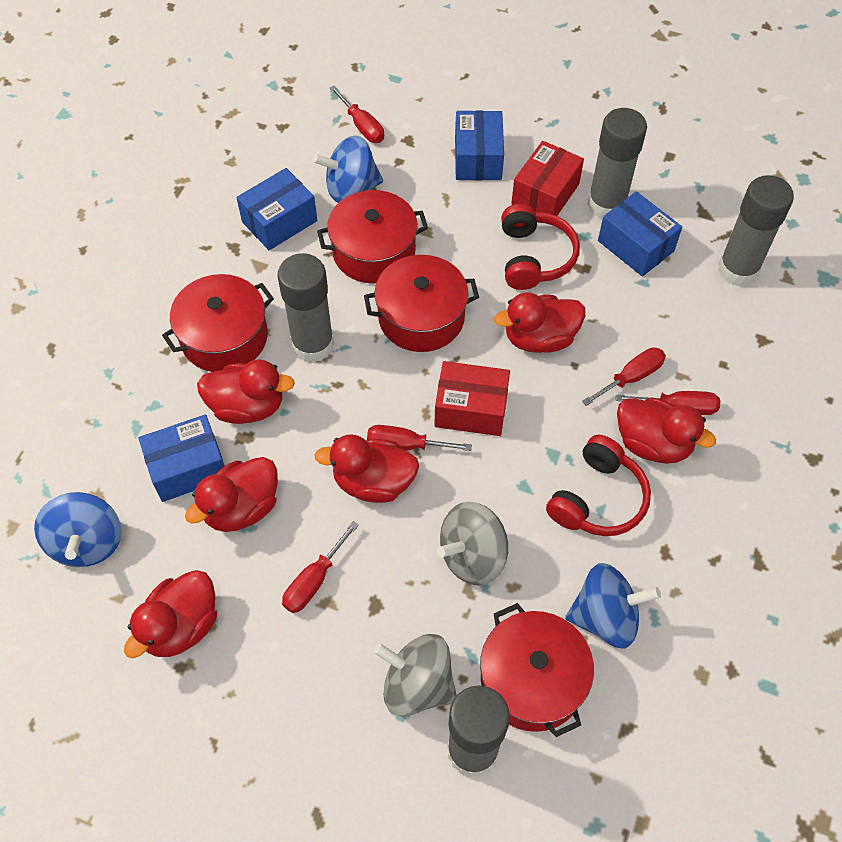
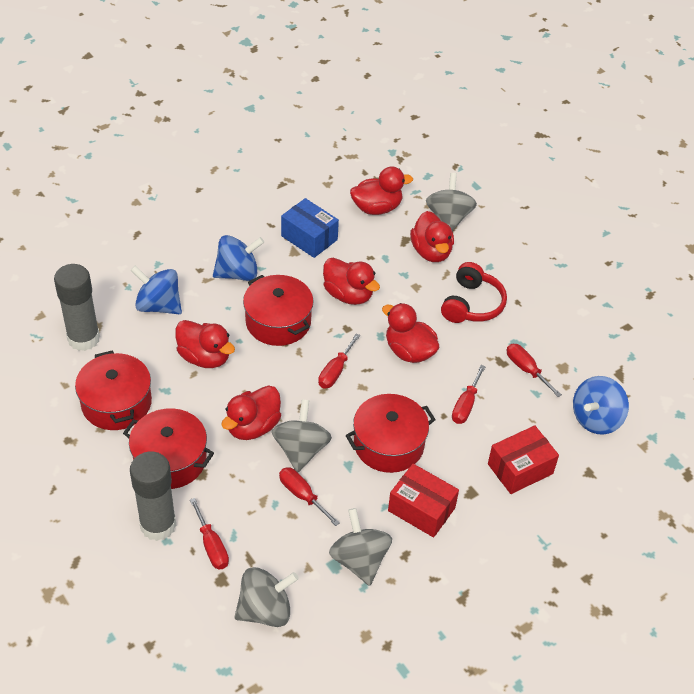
blue box: 4 -> 1
grey glue stick: 4 -> 2
grey spinning top: 2 -> 4
red headphones: 2 -> 1

